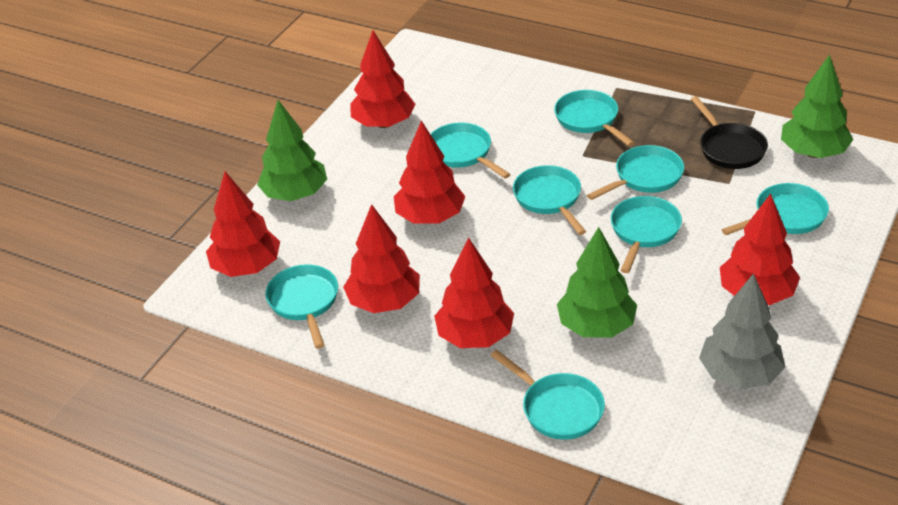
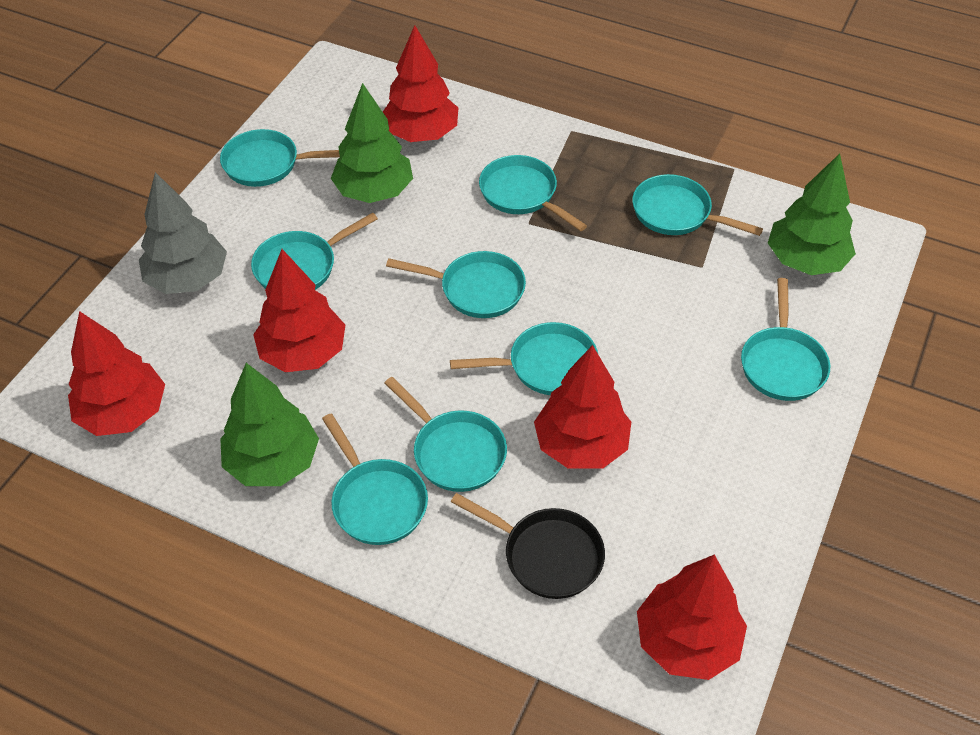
red tree: 6 -> 5
turquoise pan: 8 -> 9

